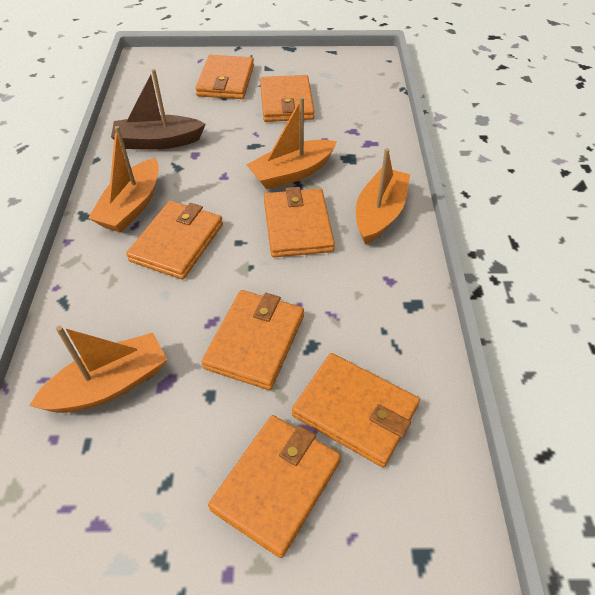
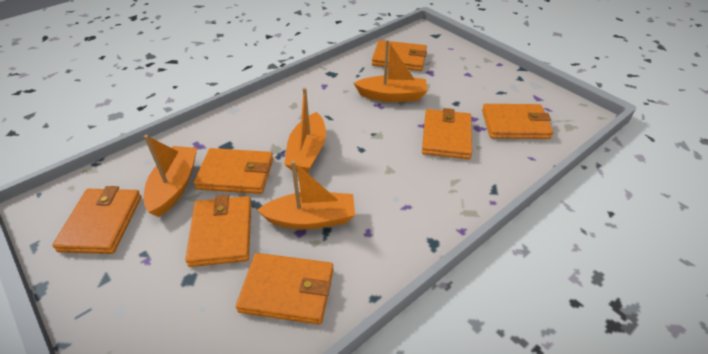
brown boat: 1 -> 0

